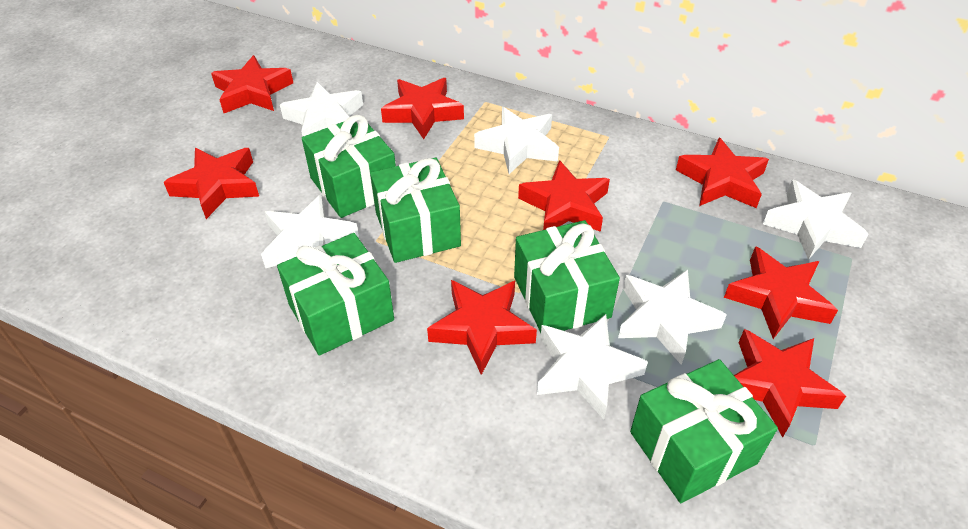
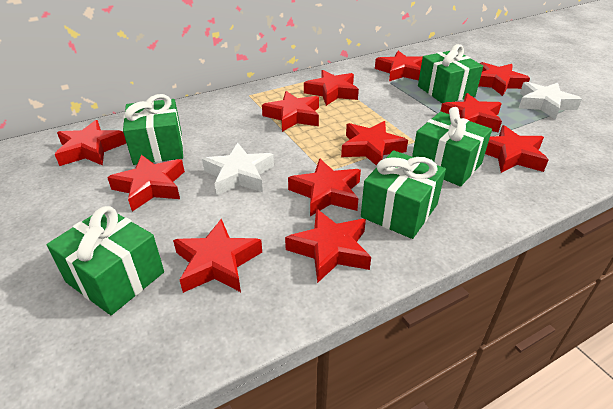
red star: 8 -> 12
white star: 6 -> 2

